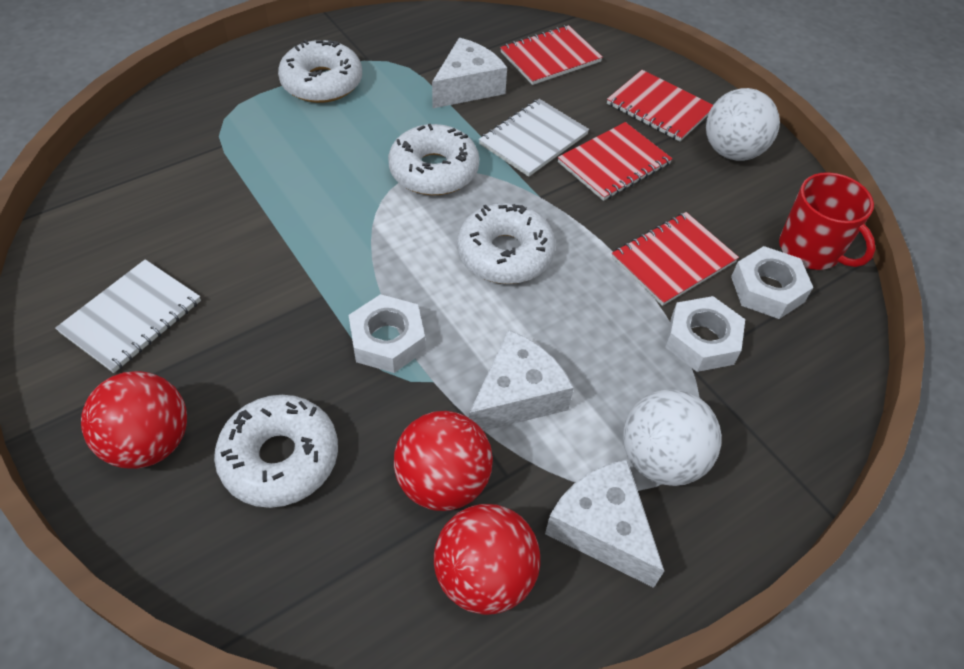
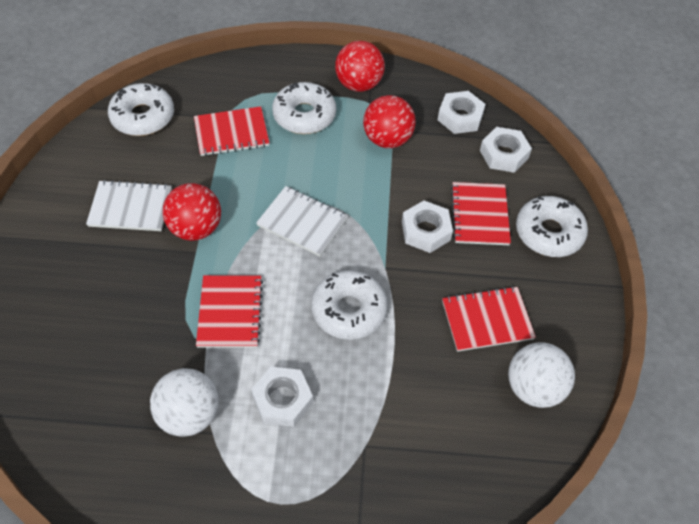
red mug: 1 -> 0
white cheese: 3 -> 0
white nut: 3 -> 4

